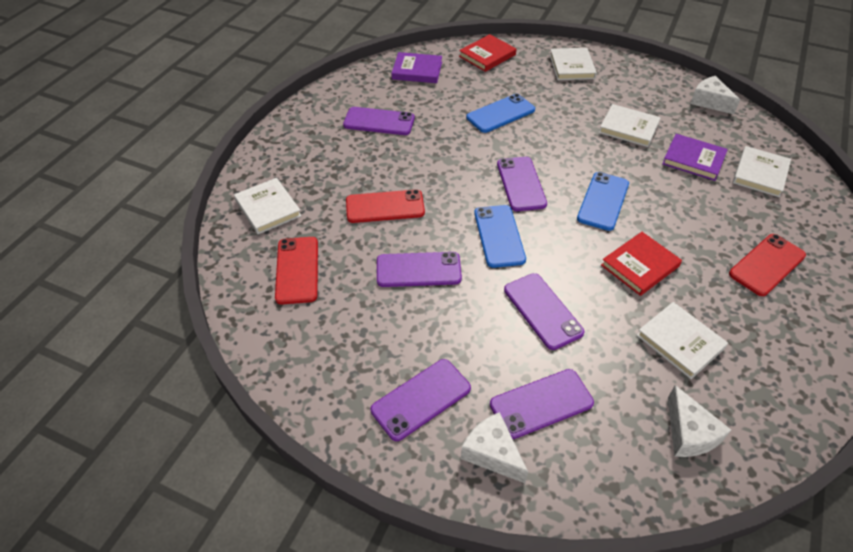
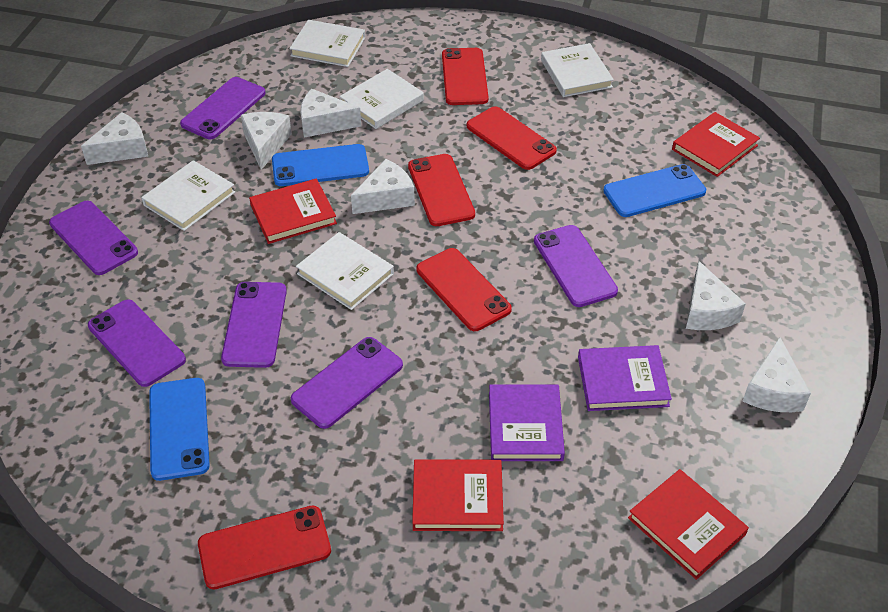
red book: 2 -> 4
red phone: 3 -> 5
white cheese: 3 -> 6

